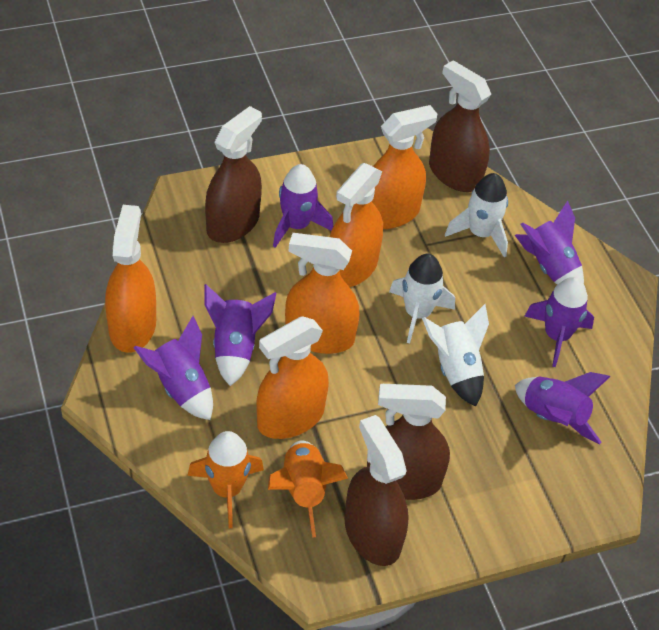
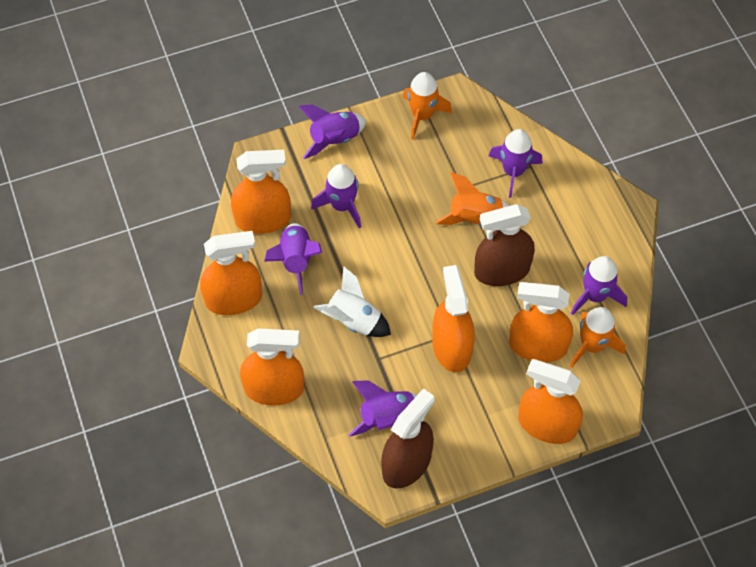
brown spray bottle: 4 -> 2
orange rocket: 2 -> 3
orange spray bottle: 5 -> 6
white rocket: 3 -> 1

